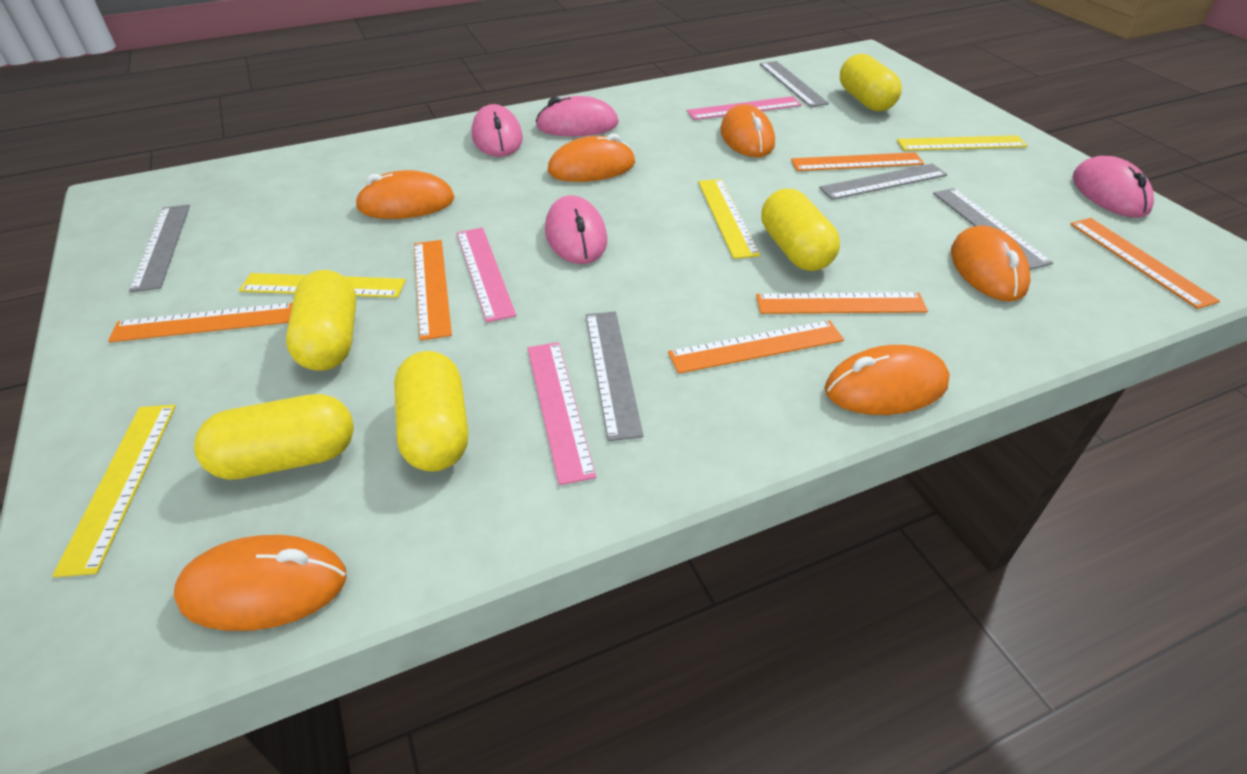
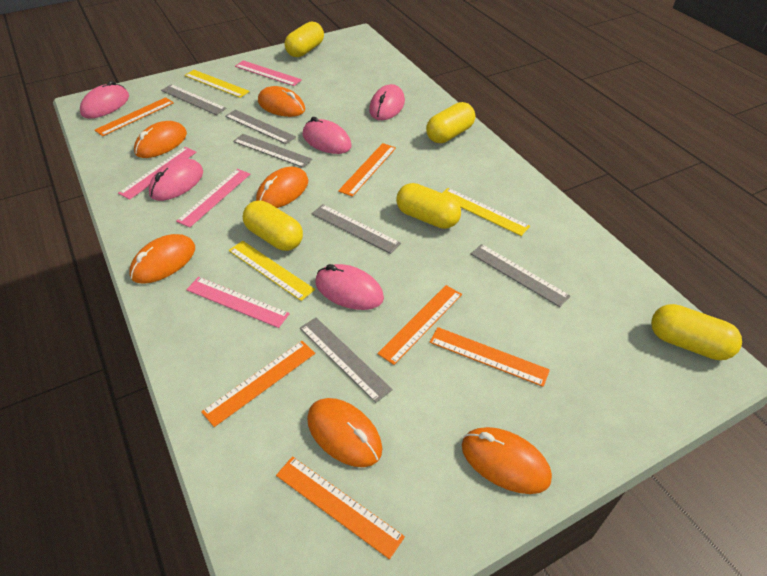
grey ruler: 5 -> 6
pink mouse: 4 -> 5
pink ruler: 3 -> 4
yellow ruler: 4 -> 3

